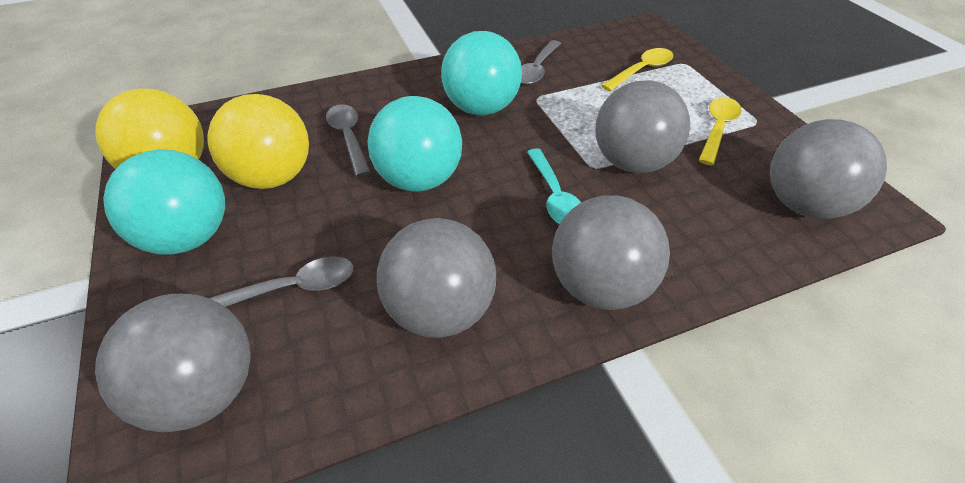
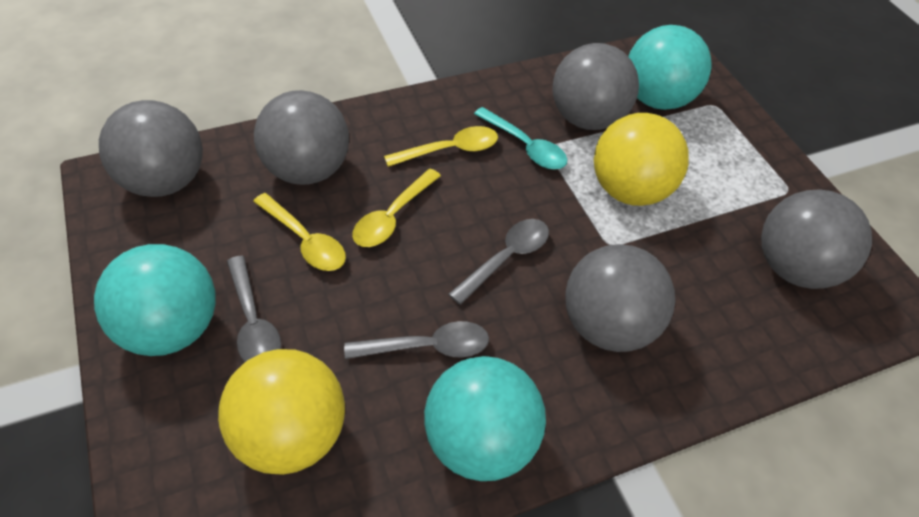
yellow spoon: 2 -> 3

